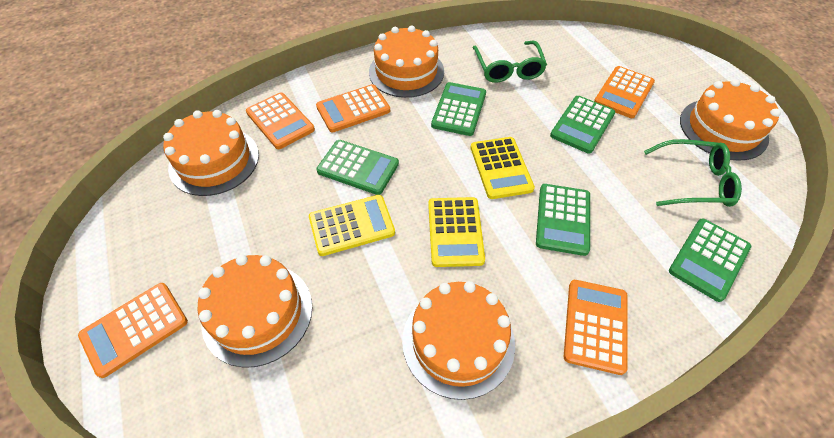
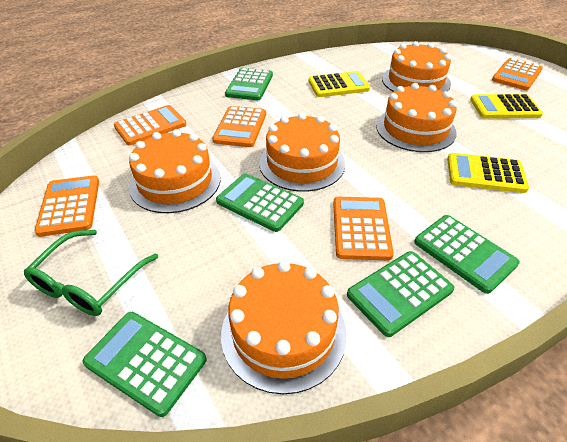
green glasses: 2 -> 1

